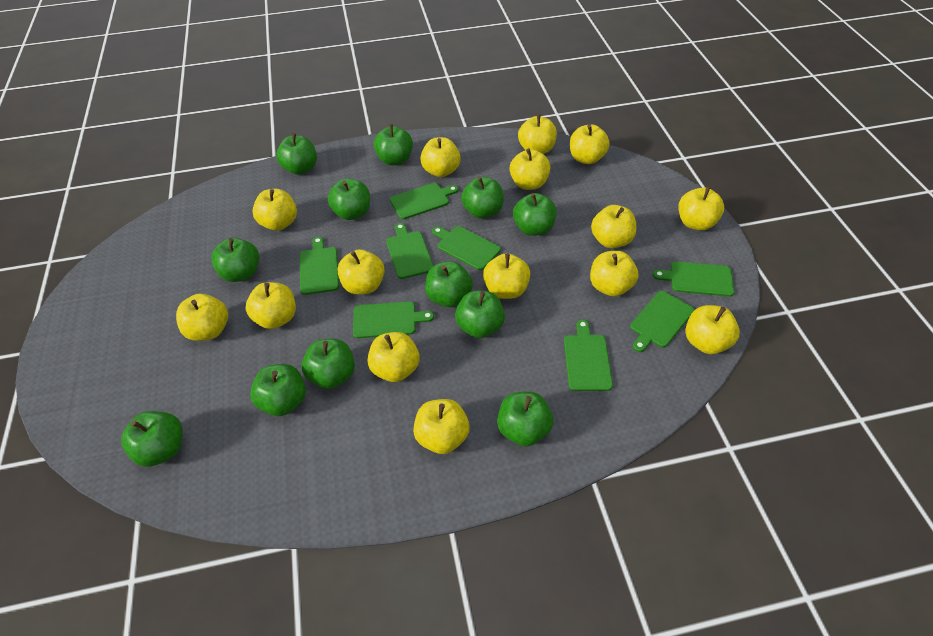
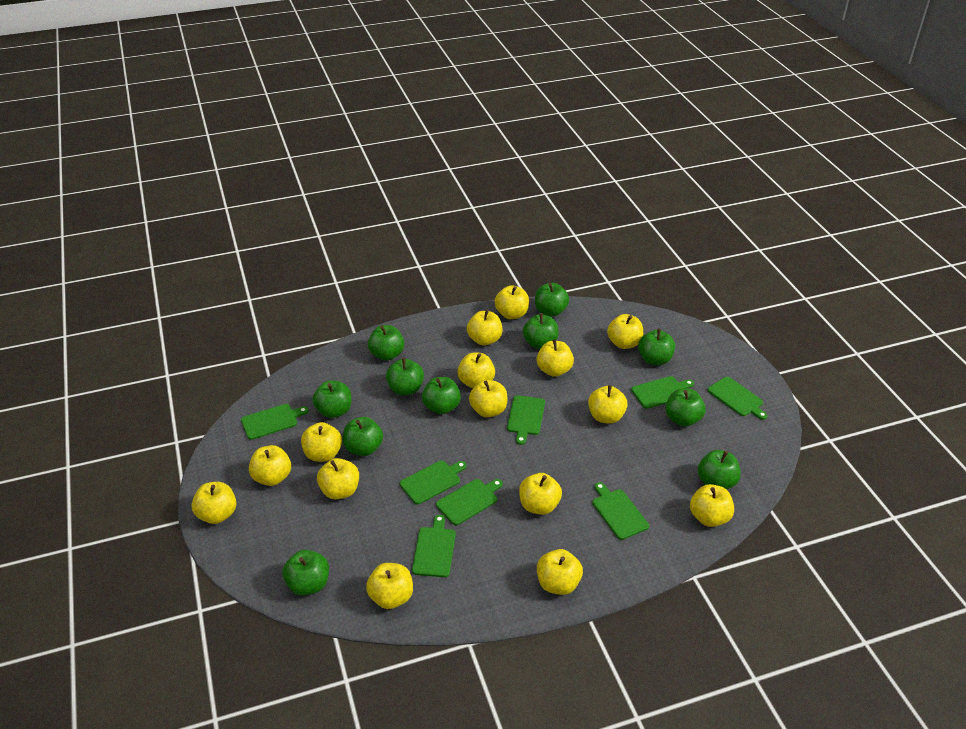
green apple: 12 -> 11

